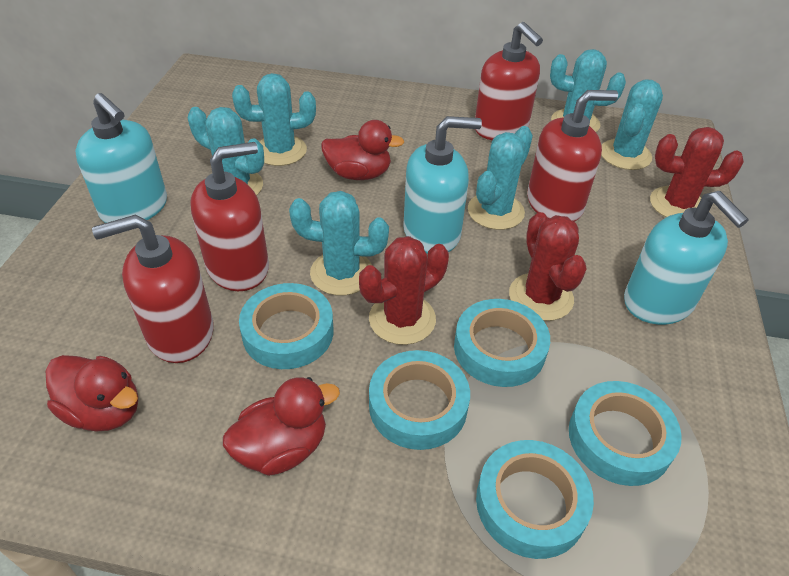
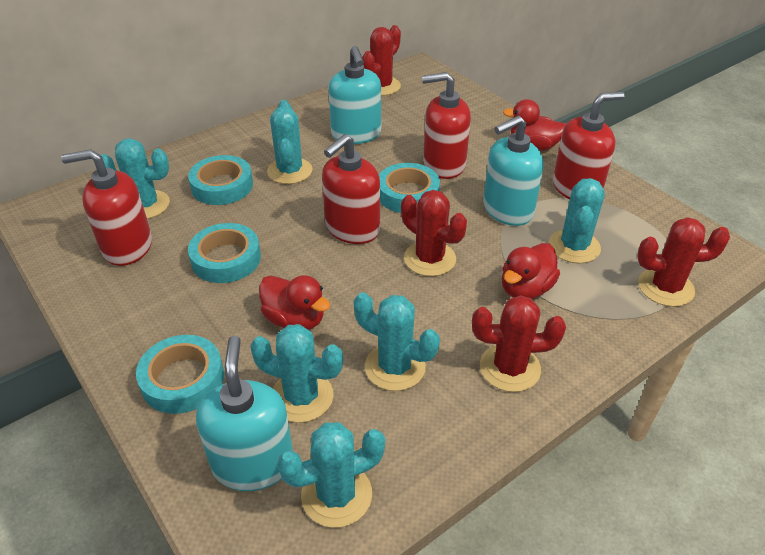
red cactus: 3 -> 4
turquoise tape: 5 -> 4

